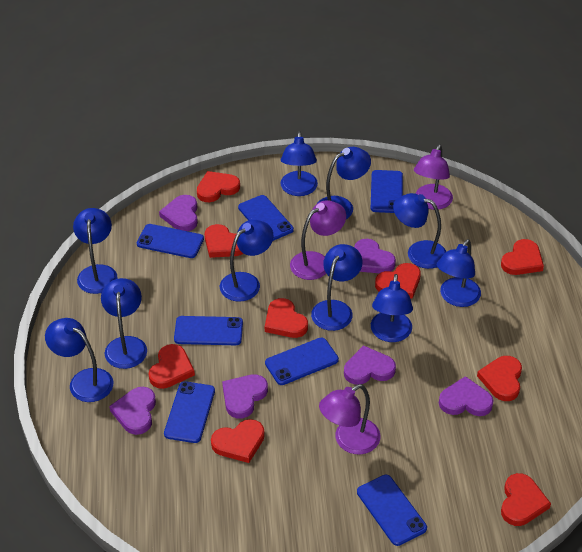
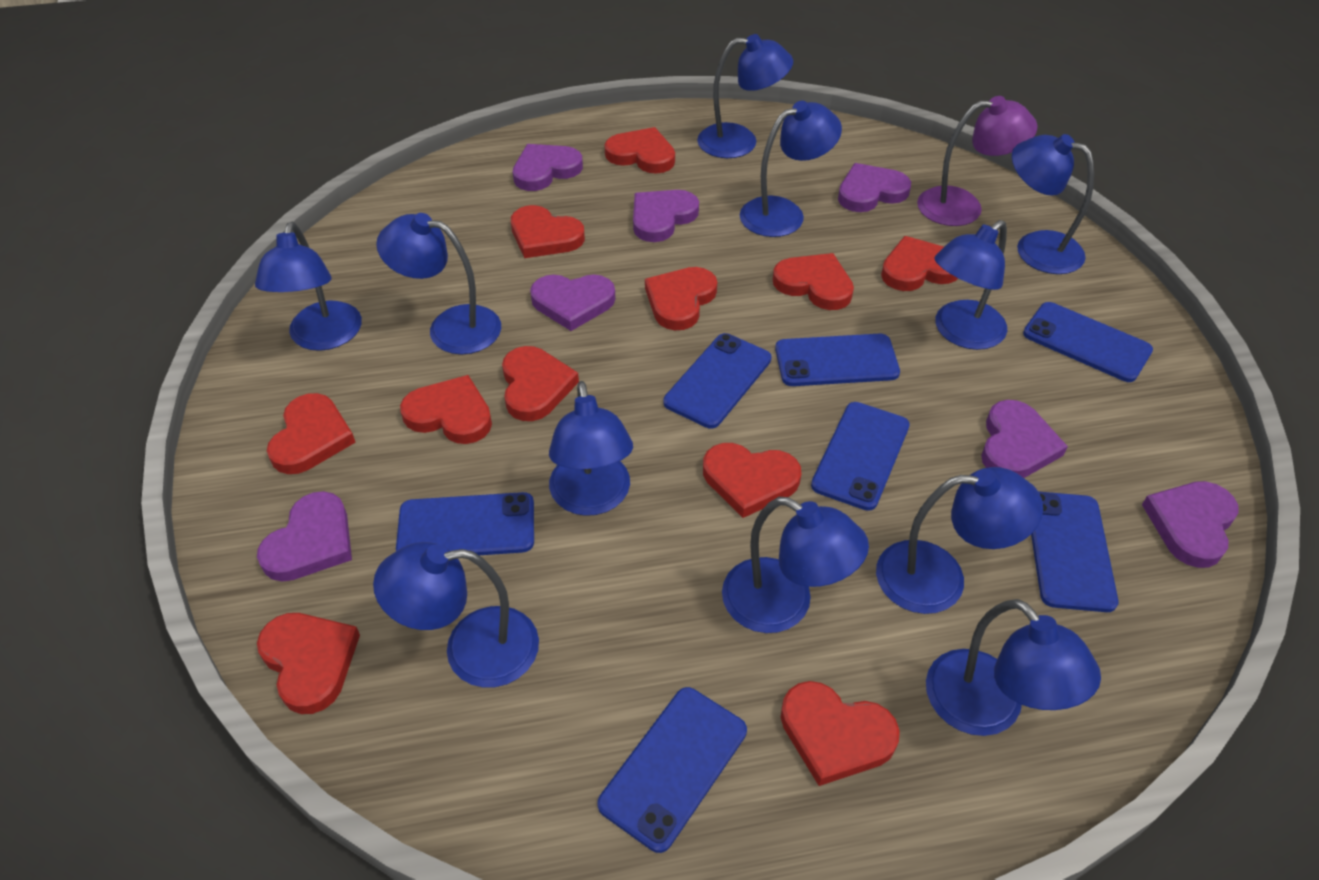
blue lamp: 10 -> 11
purple heart: 6 -> 7
purple lamp: 3 -> 1
red heart: 9 -> 11

